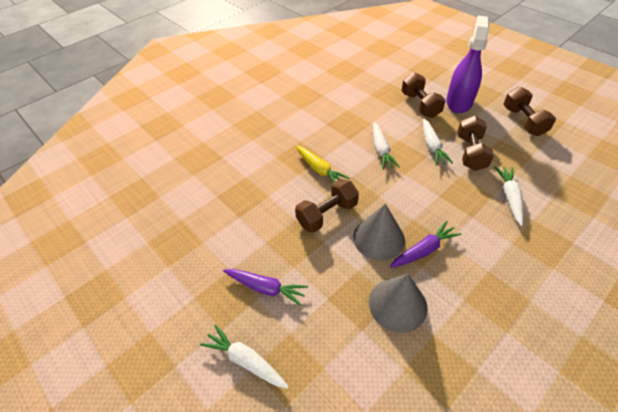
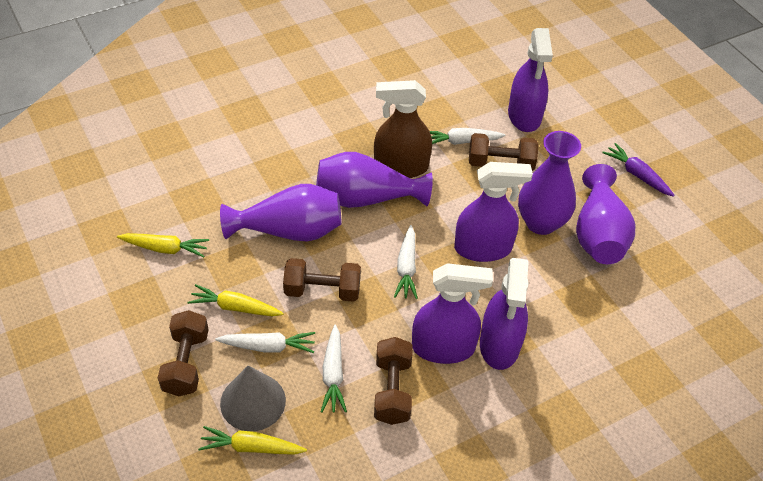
brown spray bottle: 0 -> 1
grey cone: 2 -> 1
purple carrot: 2 -> 1
purple spray bottle: 1 -> 4
purple vase: 0 -> 4
yellow carrot: 1 -> 3

